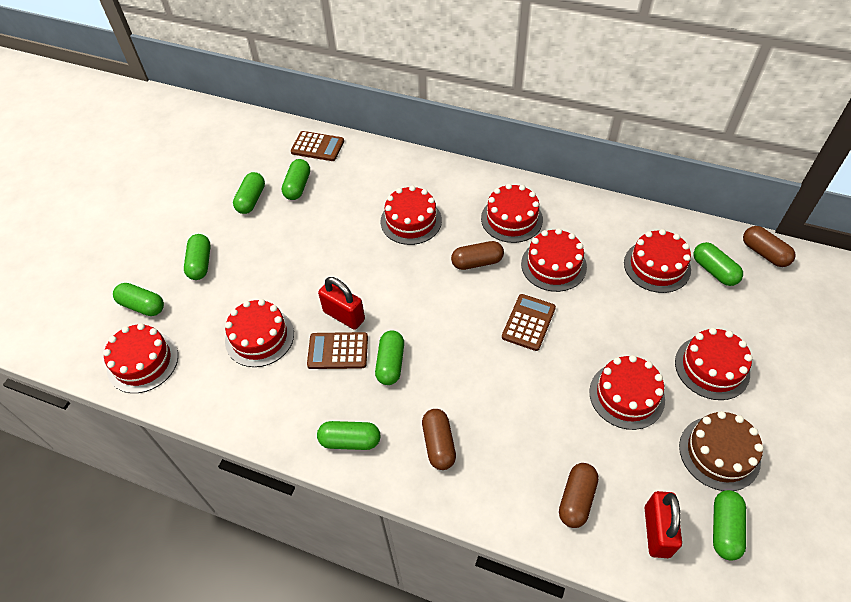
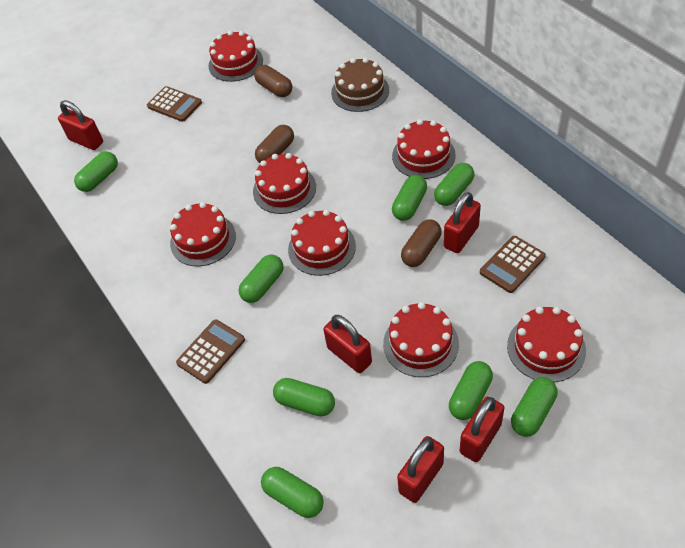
brown capsule: 4 -> 3
red cake: 8 -> 7
red padlock: 2 -> 5

